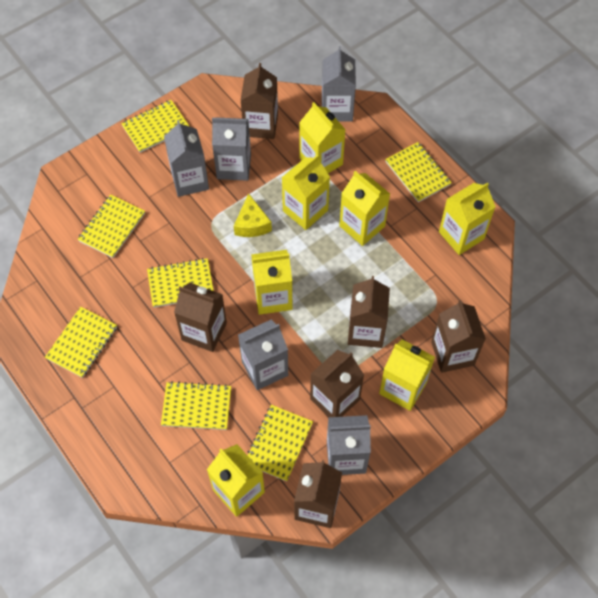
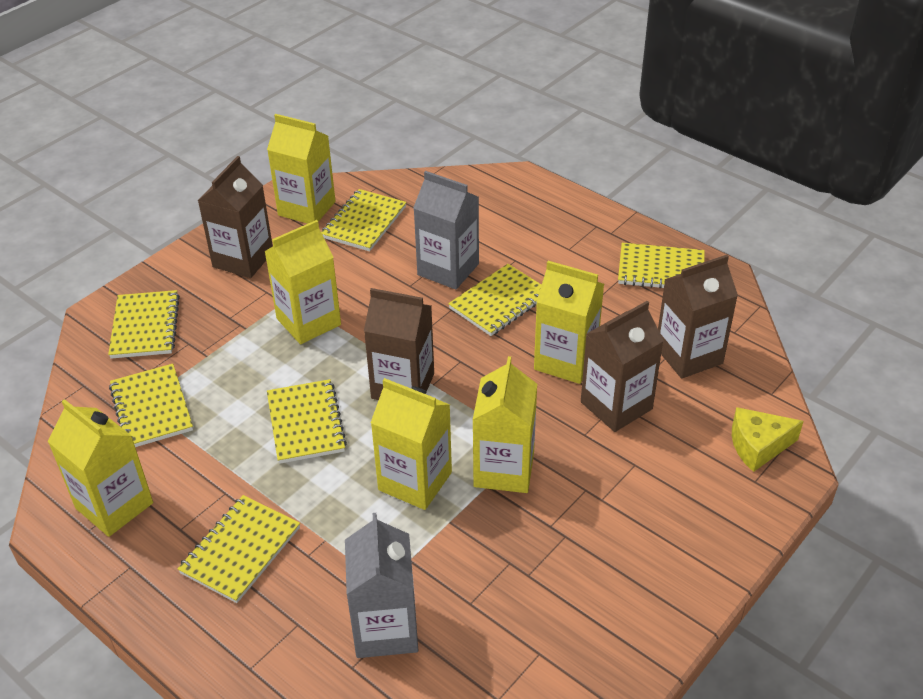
brown carton: 6 -> 4
grey carton: 5 -> 2
yellow carton: 7 -> 6

